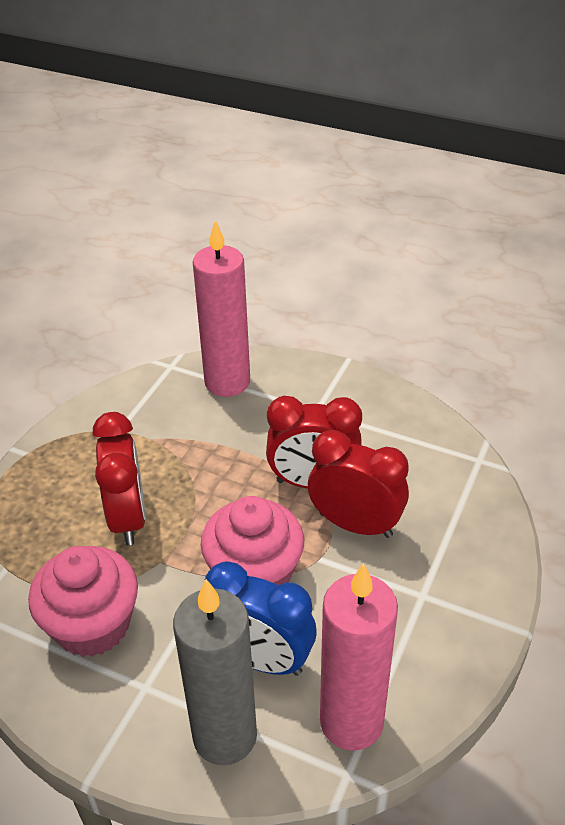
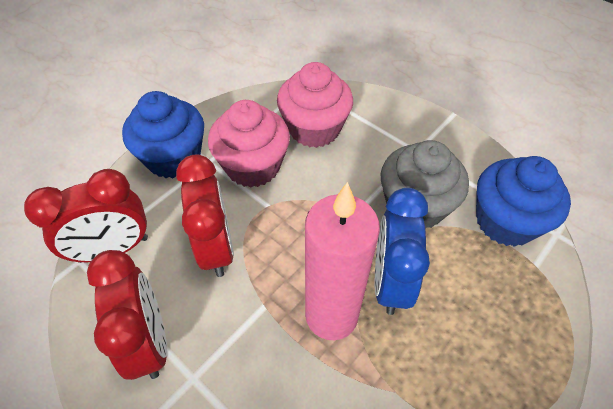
blue cupcake: 0 -> 2
grey candle: 1 -> 0
grey cupcake: 0 -> 1
pink candle: 2 -> 1

